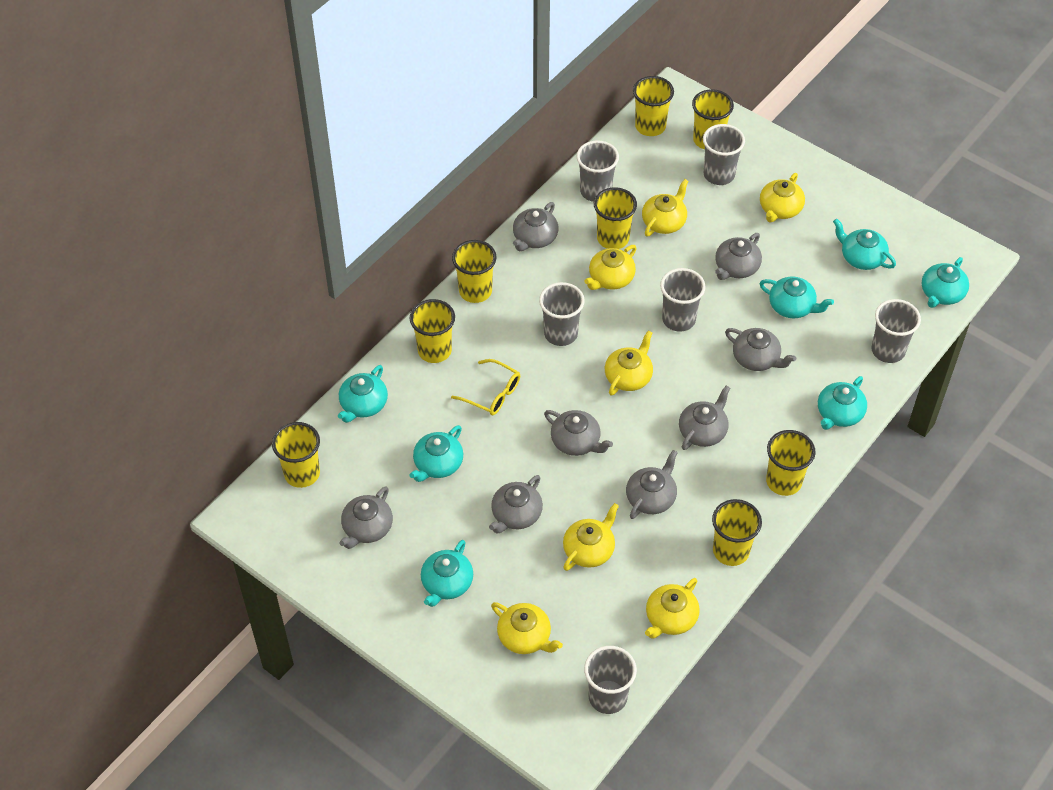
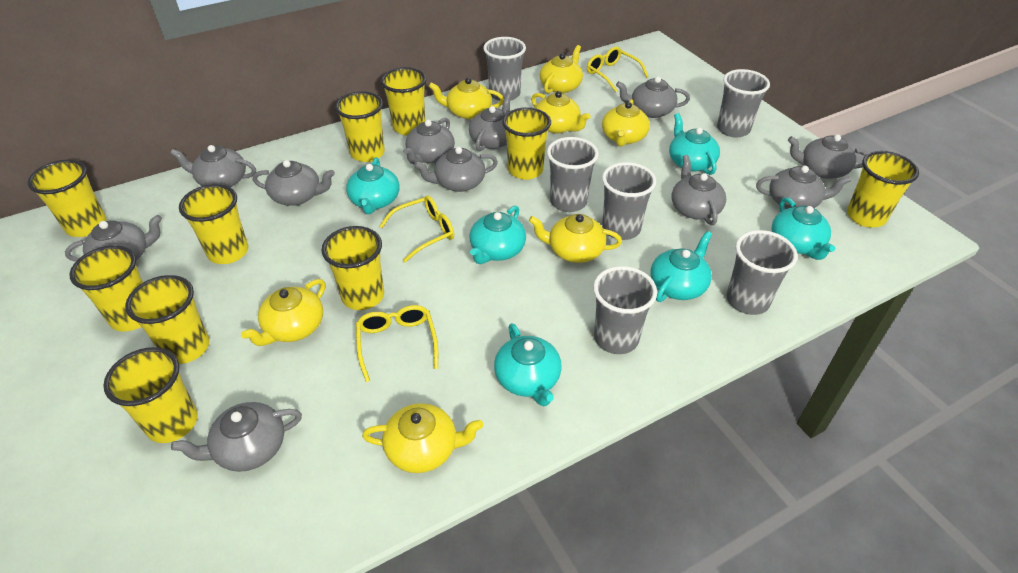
grey teapot: 8 -> 11
turquoise teapot: 7 -> 6
yellow cup: 8 -> 10
yellow glasses: 1 -> 3

